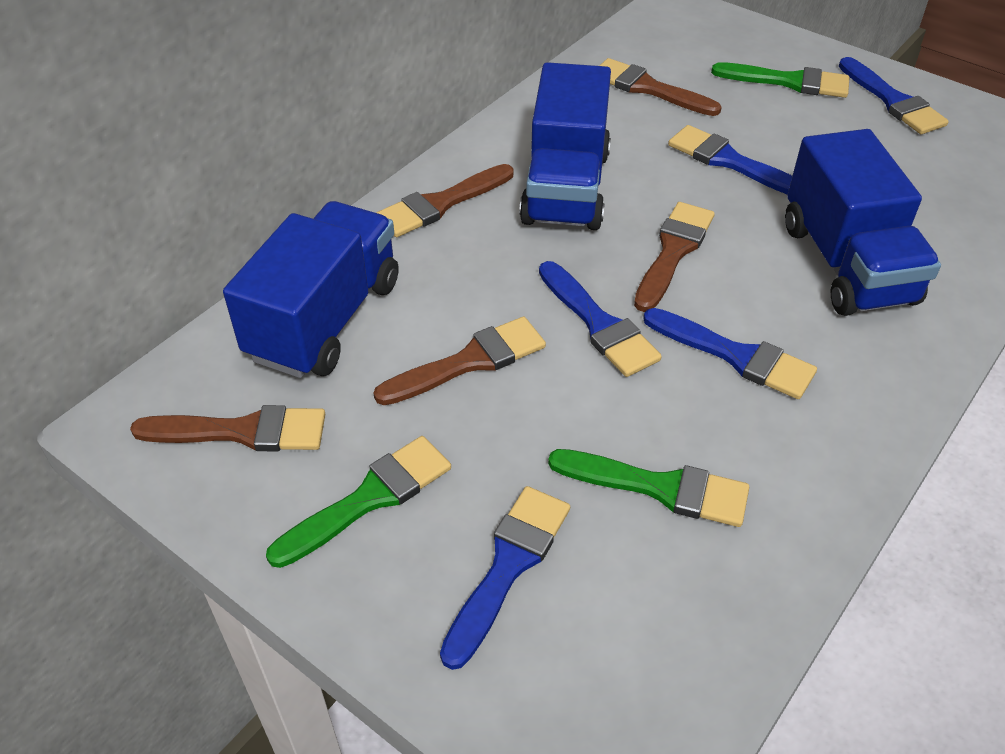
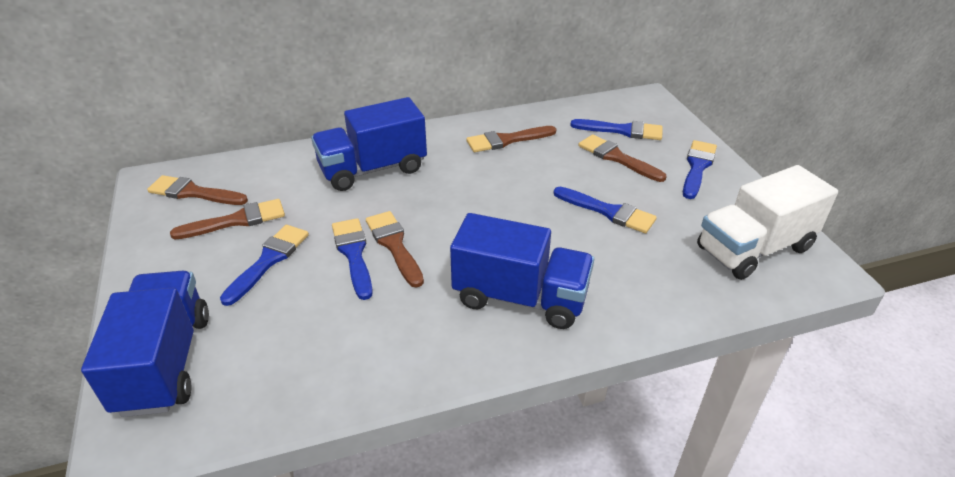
green brush: 3 -> 0
white truck: 0 -> 1

